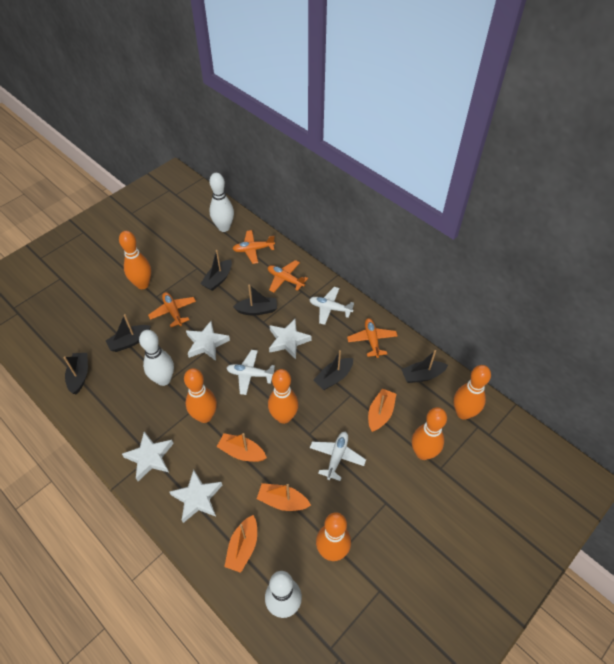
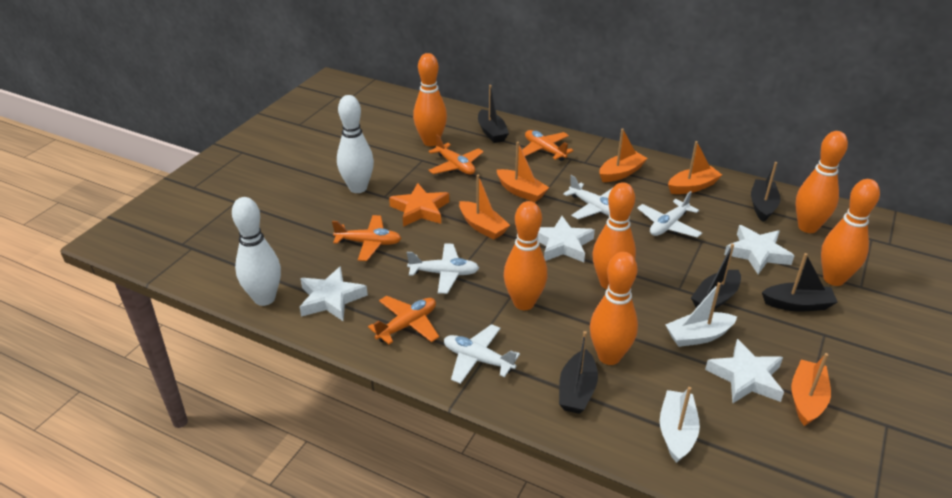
black boat: 6 -> 5
orange boat: 4 -> 5
orange star: 0 -> 1
white boat: 0 -> 2
white bowling pin: 3 -> 2
white plane: 3 -> 4

